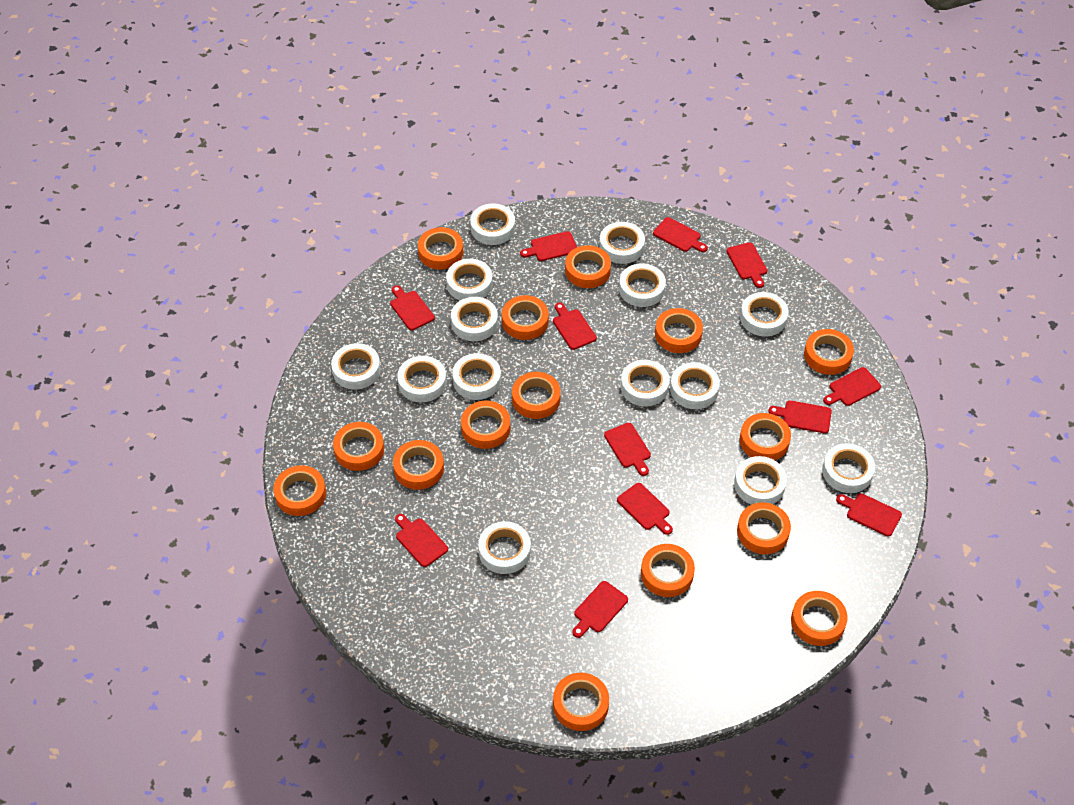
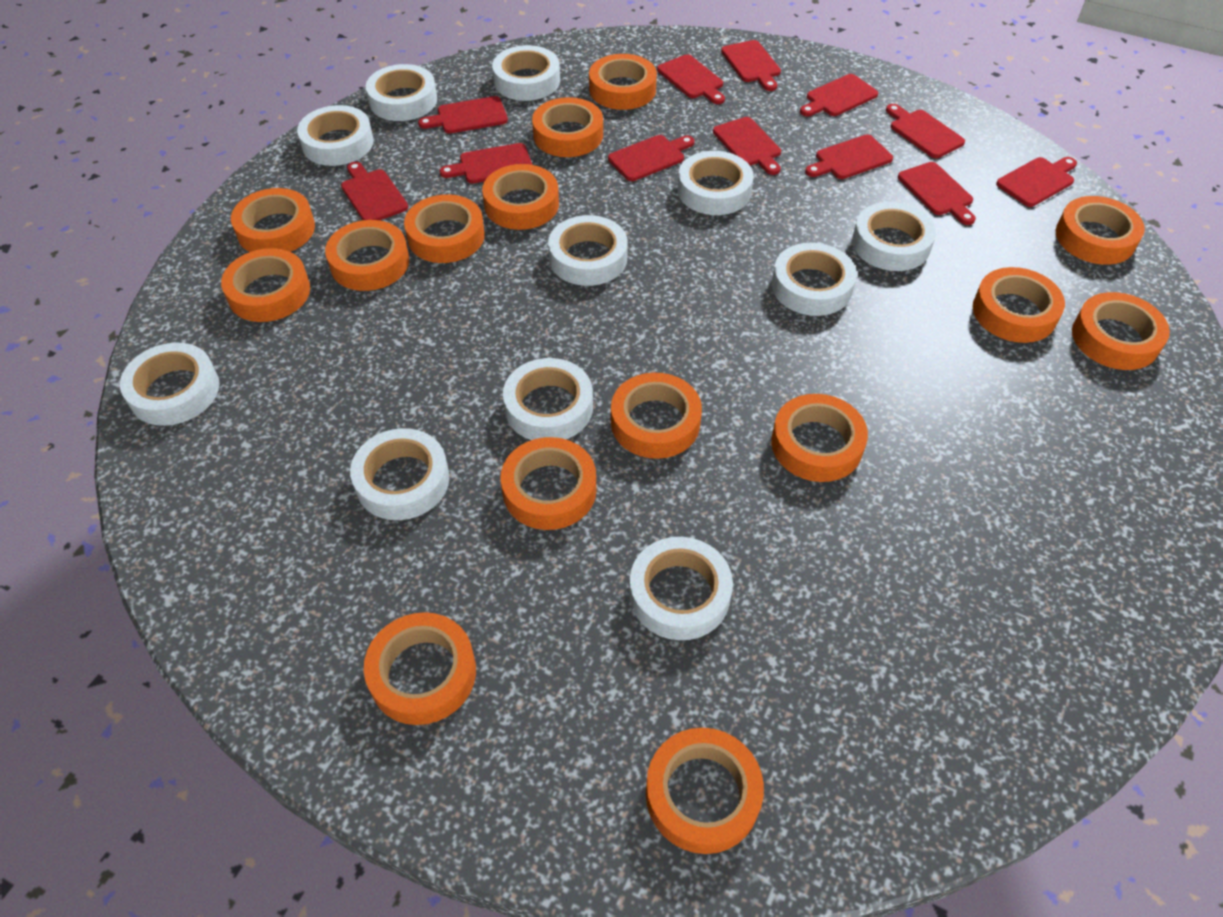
white tape: 14 -> 11

